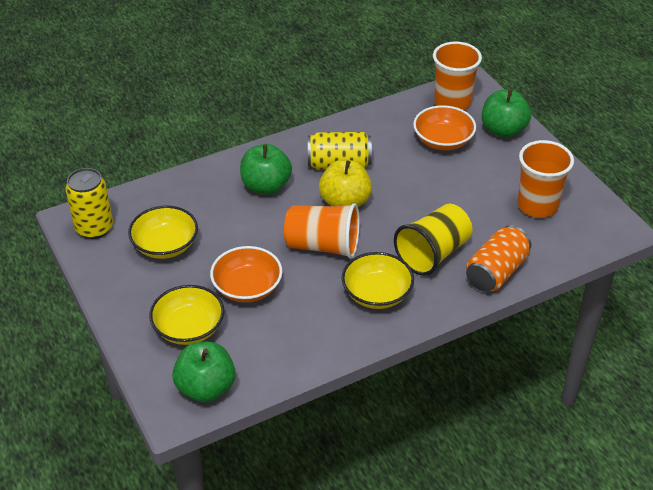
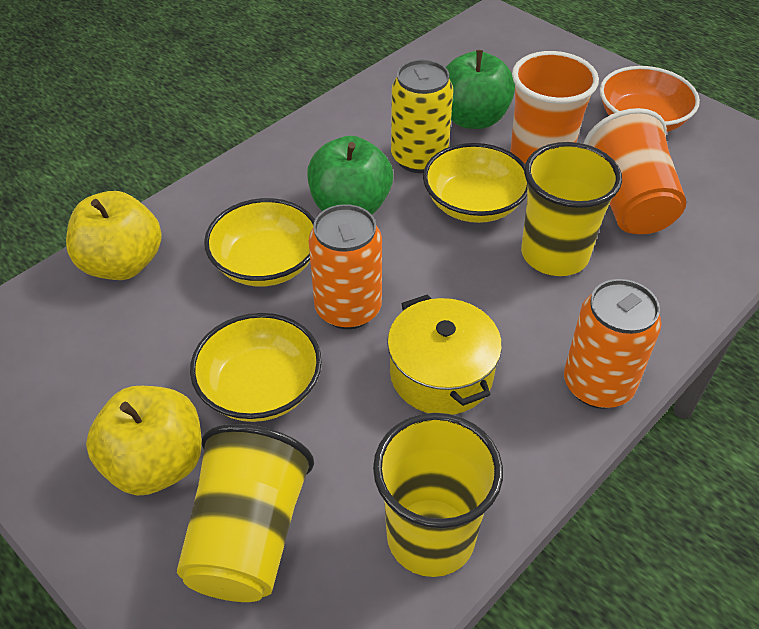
green apple: 3 -> 2
orange bowl: 2 -> 1
orange can: 1 -> 2
orange cup: 3 -> 2
yellow apple: 1 -> 2
yellow can: 2 -> 1
yellow cup: 1 -> 3
yellow pot: 0 -> 1

